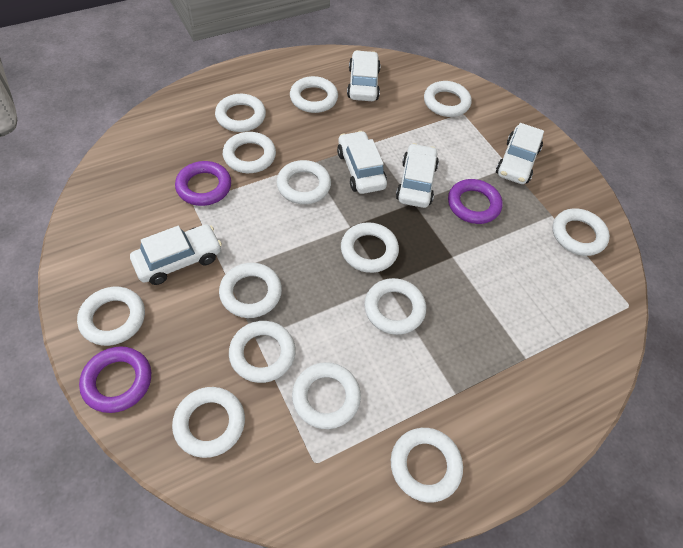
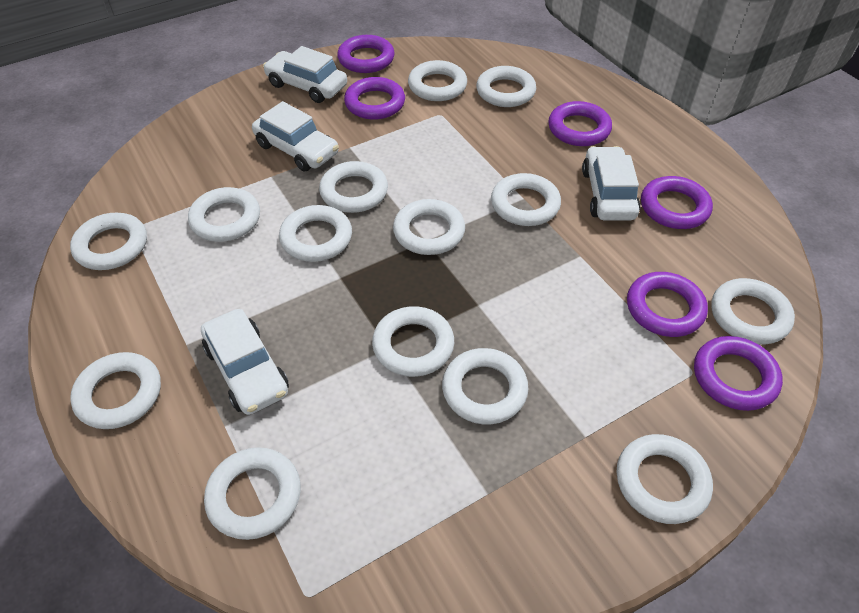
purple ring: 3 -> 6
white car: 5 -> 4

